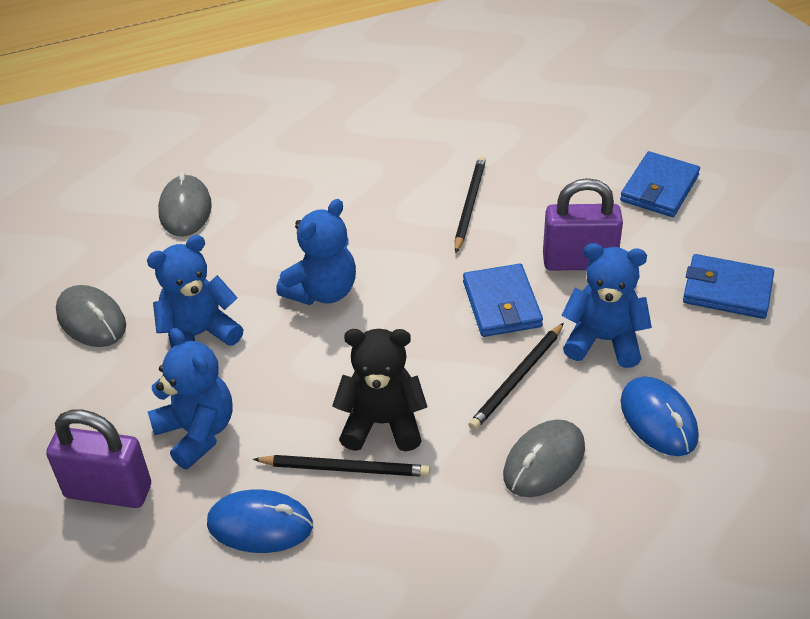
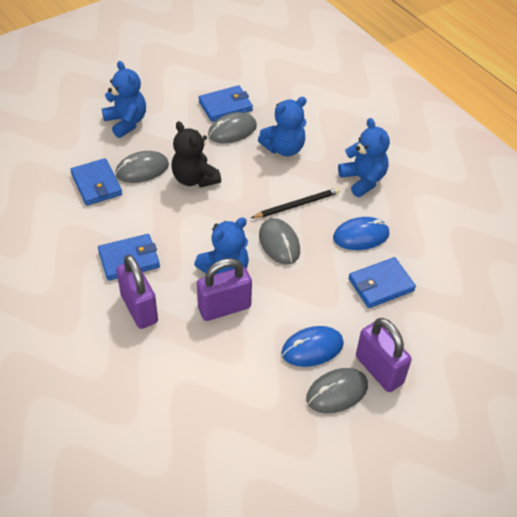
black pencil: 3 -> 1
blue wallet: 3 -> 4
grey mouse: 3 -> 4
purple padlock: 2 -> 3

